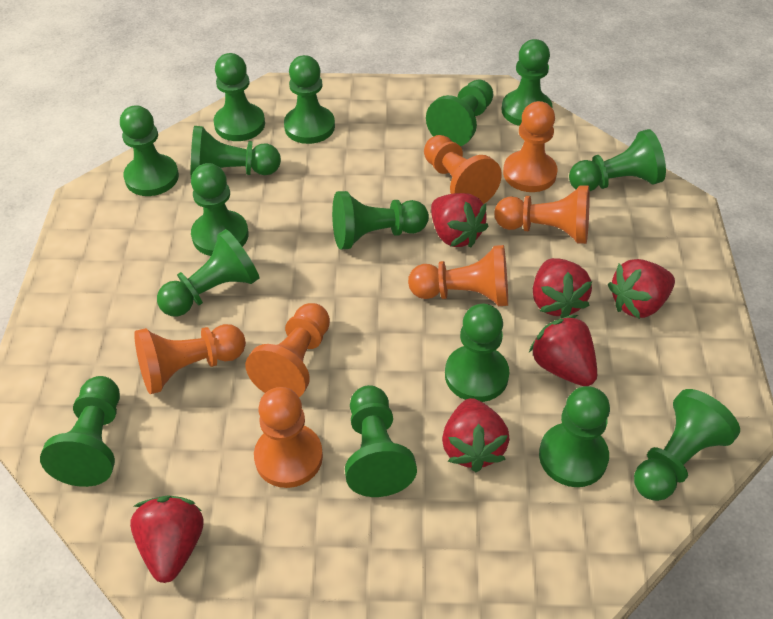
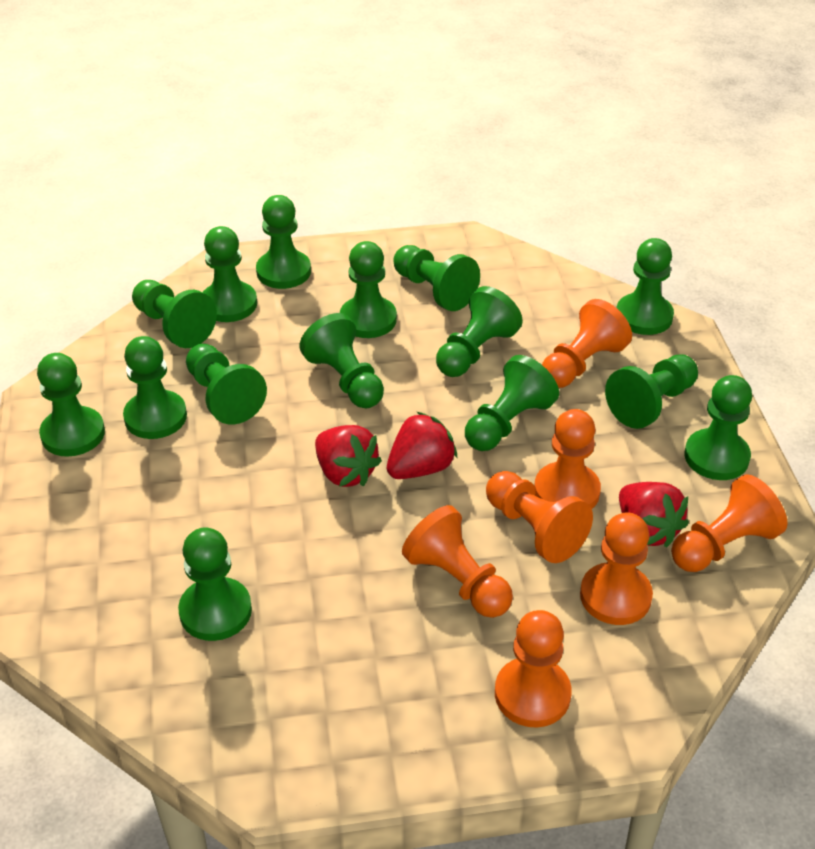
red strawberry: 6 -> 3

